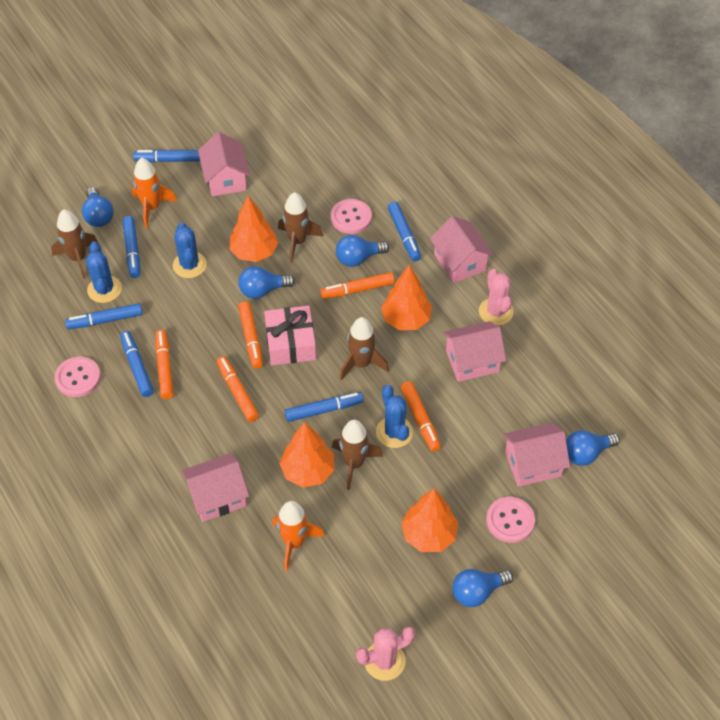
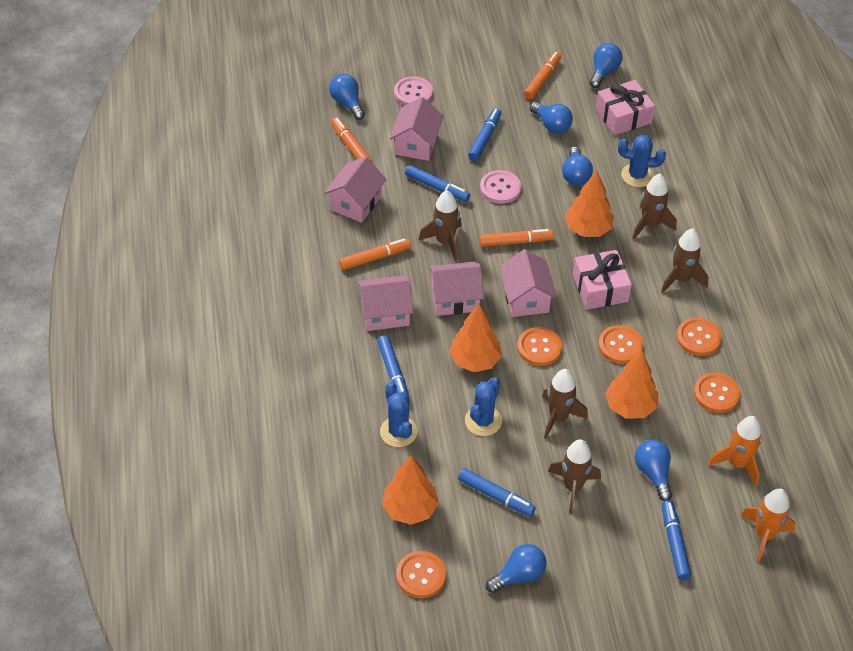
blue light bulb: 5 -> 6
blue marker: 6 -> 5
brown rocket: 4 -> 5
orange button: 0 -> 5
orange marker: 5 -> 4
pink button: 3 -> 2
pink cactus: 2 -> 0
pink gift: 1 -> 2

